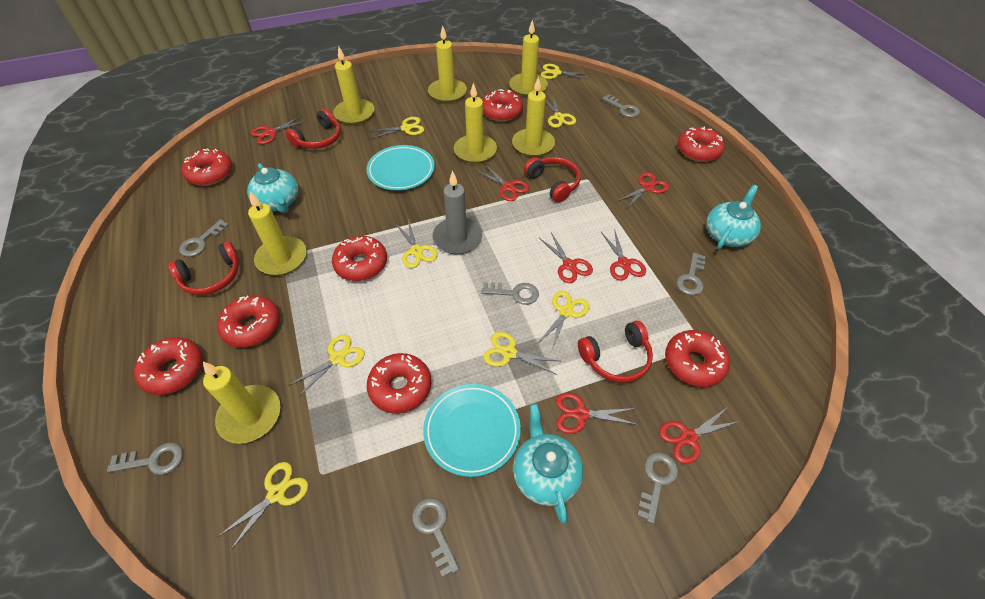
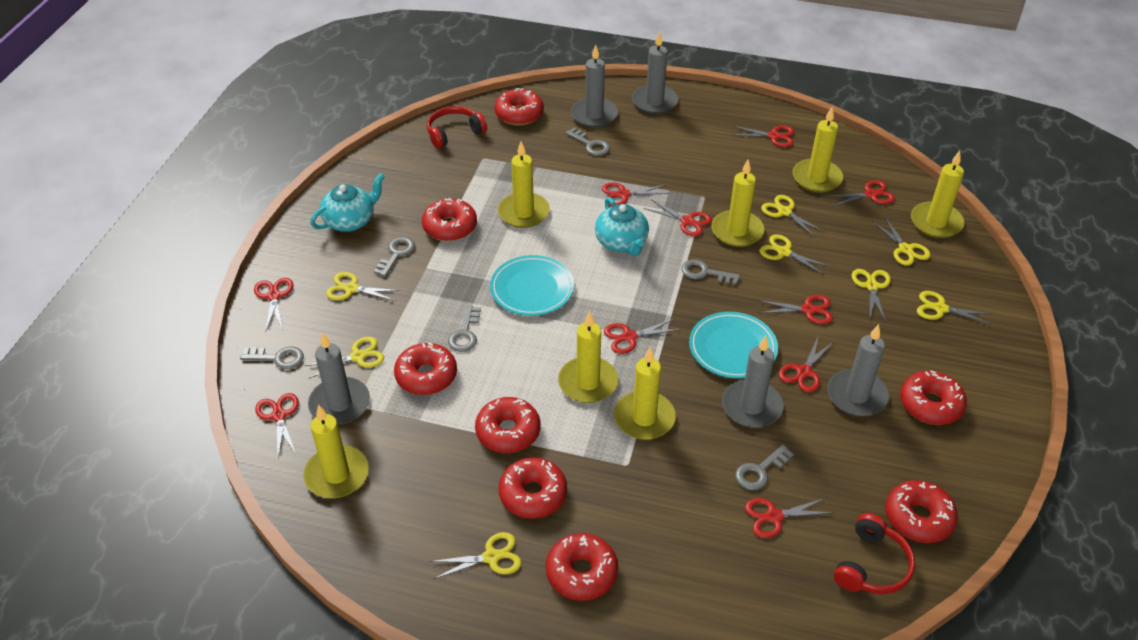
grey candle: 1 -> 5
grey key: 7 -> 6
red headphones: 4 -> 2
red scissors: 7 -> 10
turquoise teapot: 3 -> 2

